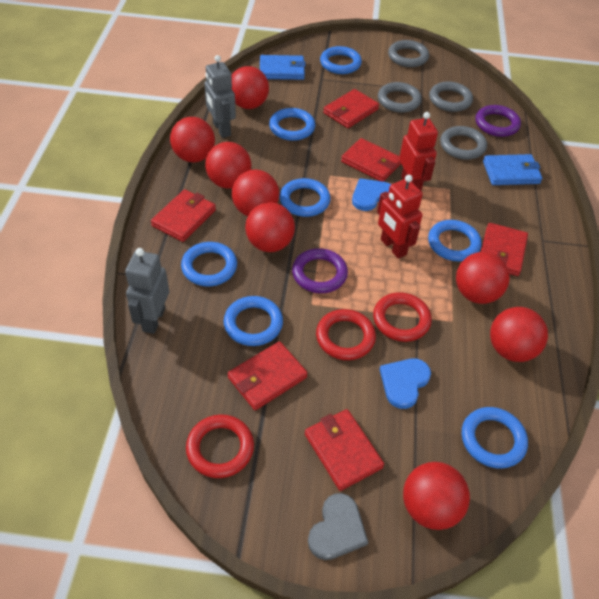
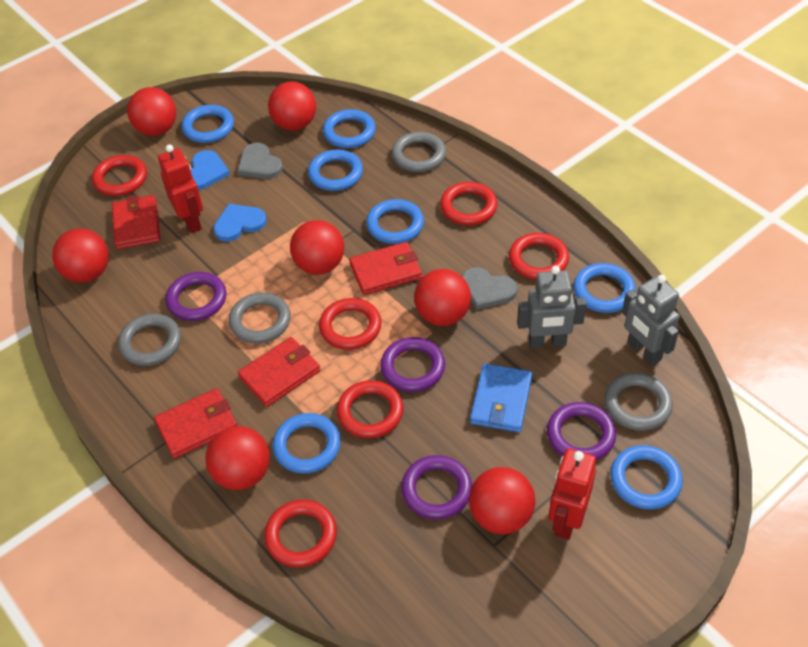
blue wallet: 2 -> 1
grey heart: 1 -> 2
purple ring: 2 -> 4
red ball: 8 -> 7
red ring: 3 -> 6
red wallet: 6 -> 4

